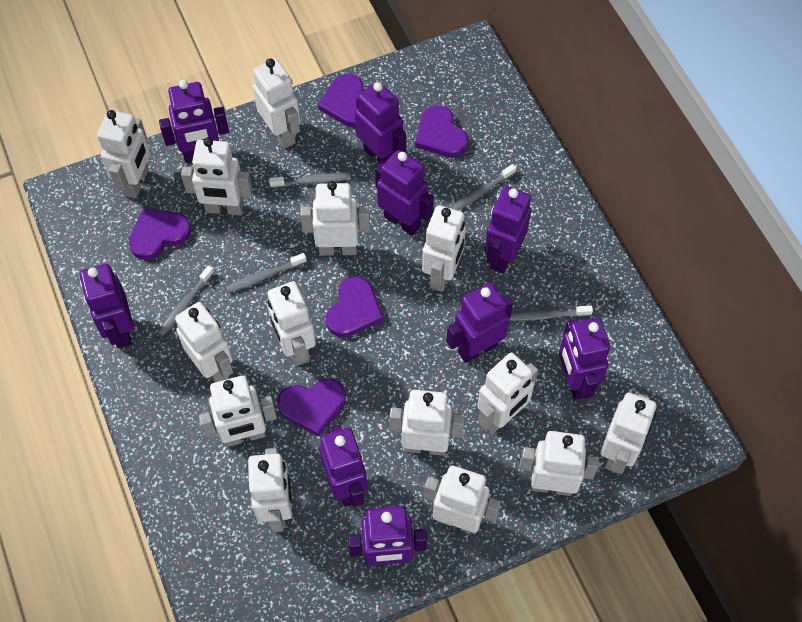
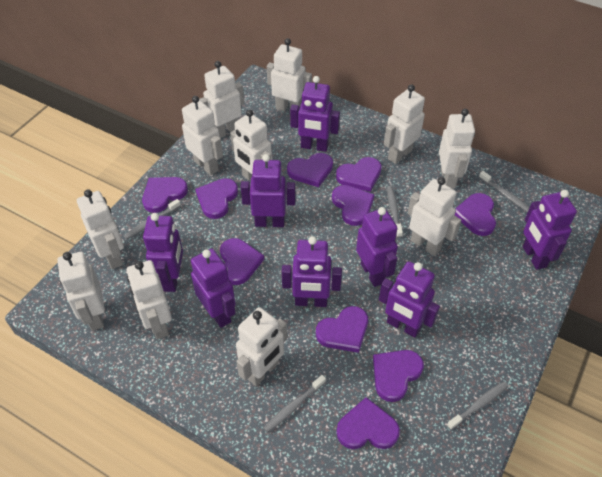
purple heart: 5 -> 10
purple robot: 9 -> 8
white robot: 14 -> 11

